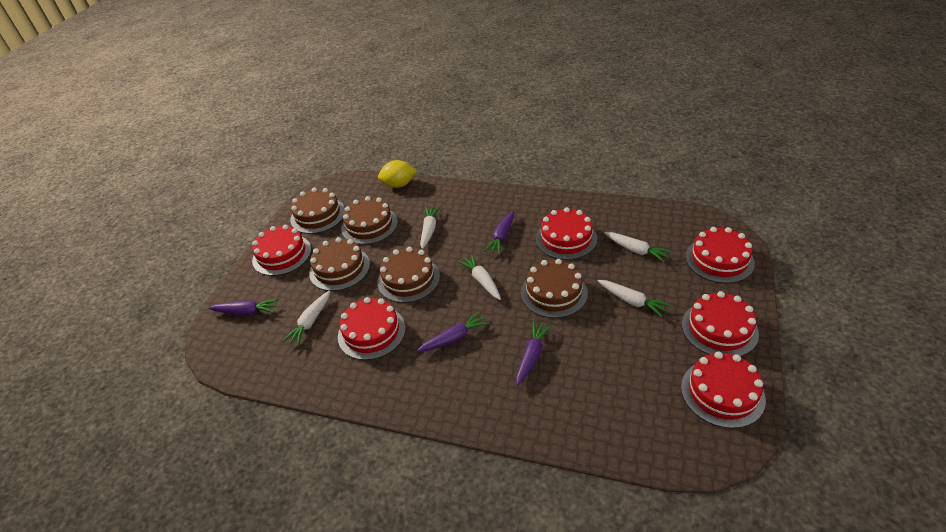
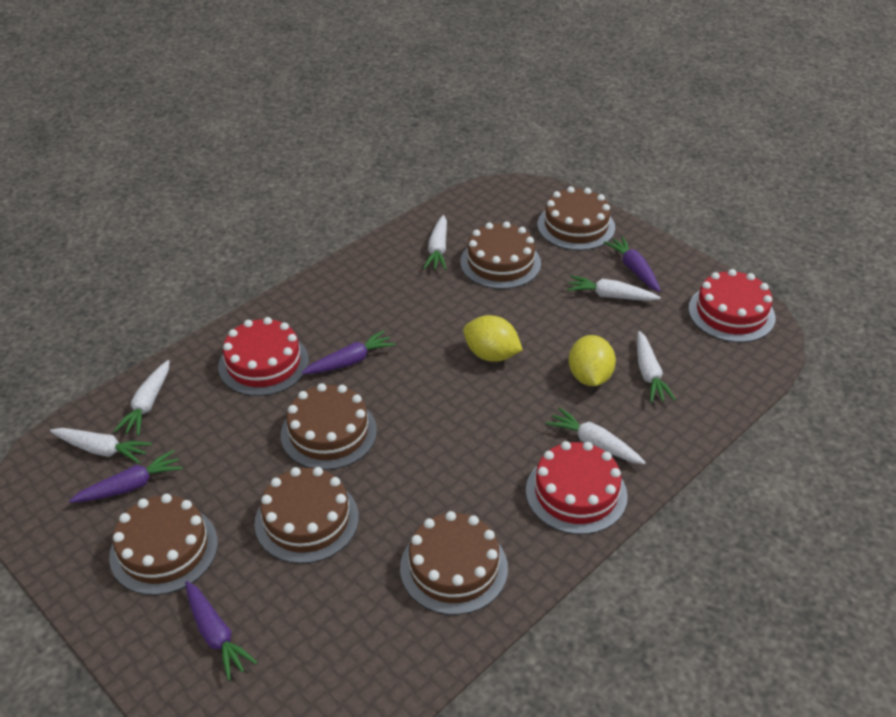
brown cake: 5 -> 6
red cake: 6 -> 3
white carrot: 5 -> 6
yellow lemon: 1 -> 2

